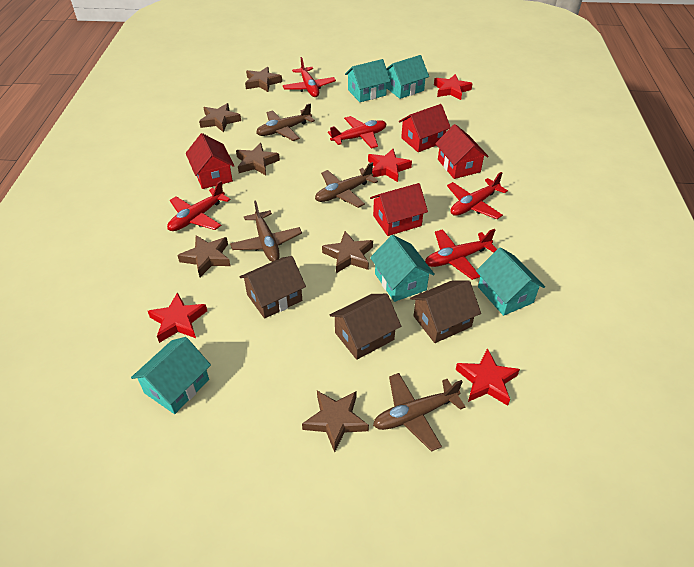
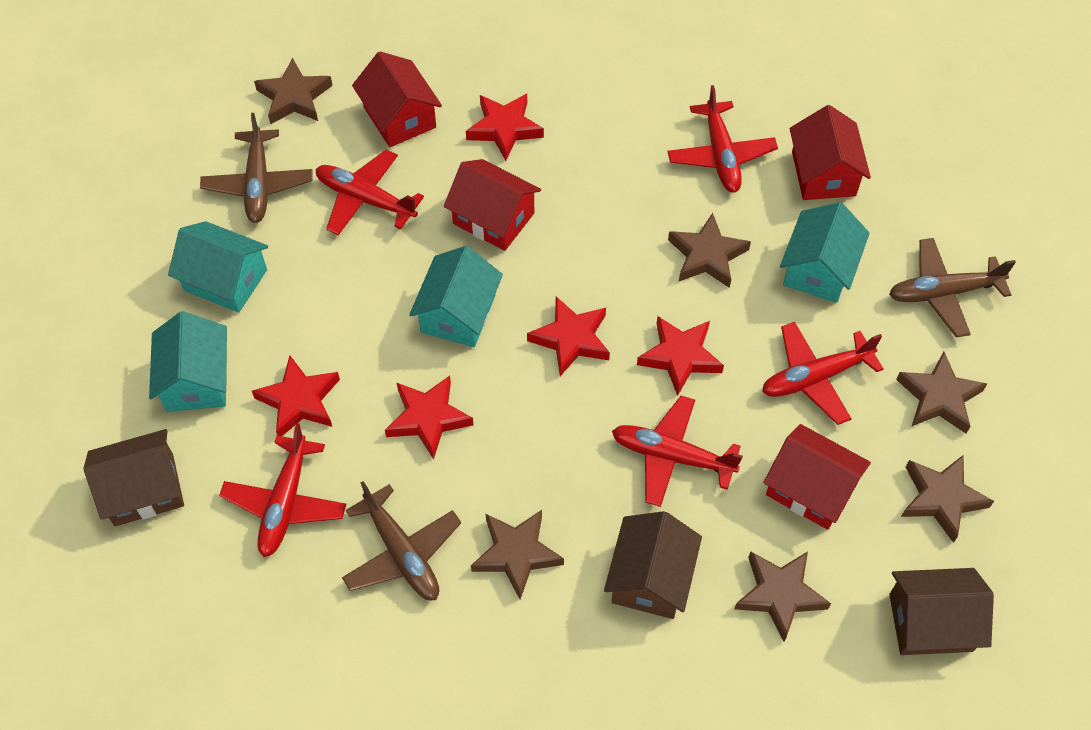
brown plane: 4 -> 3
red star: 4 -> 5
turquoise house: 5 -> 4

